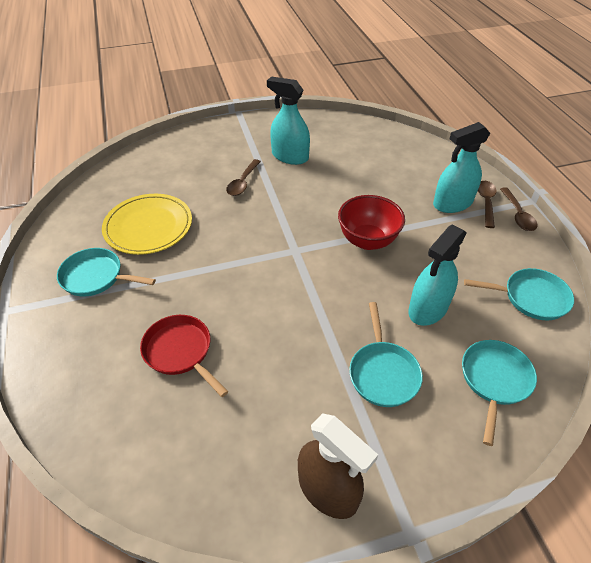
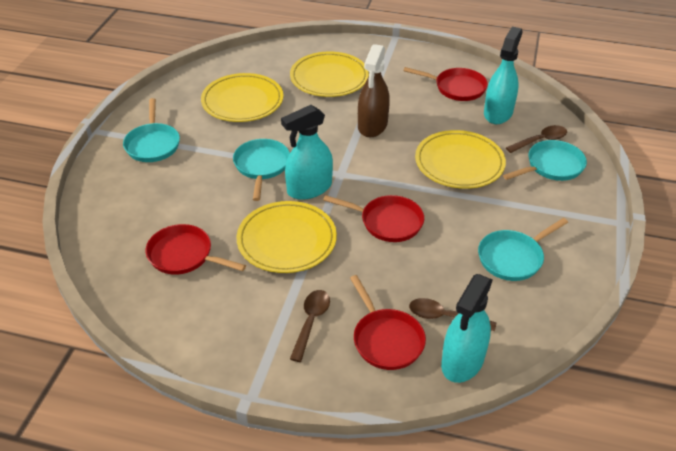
red bowl: 1 -> 0
red pan: 1 -> 4
yellow plate: 1 -> 4

